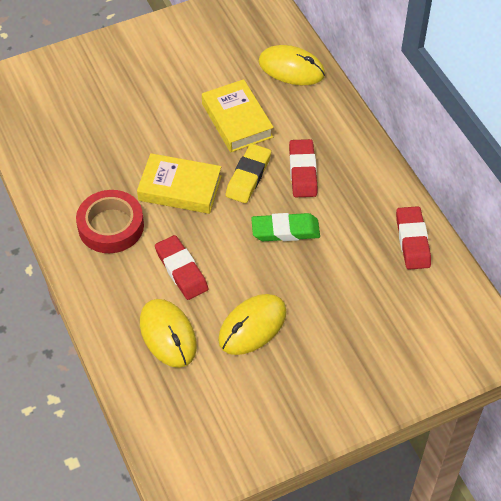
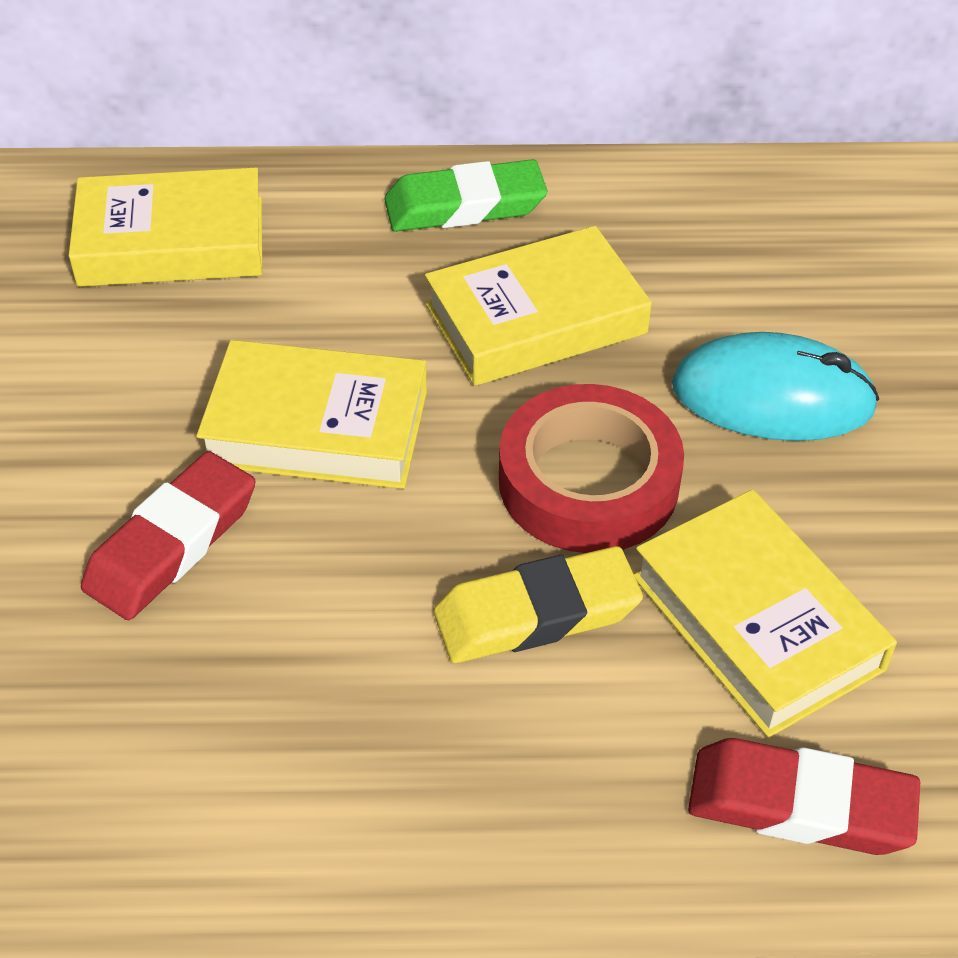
red eraser: 3 -> 2
turquoise mouse: 0 -> 1
yellow book: 2 -> 4
yellow mouse: 3 -> 0

